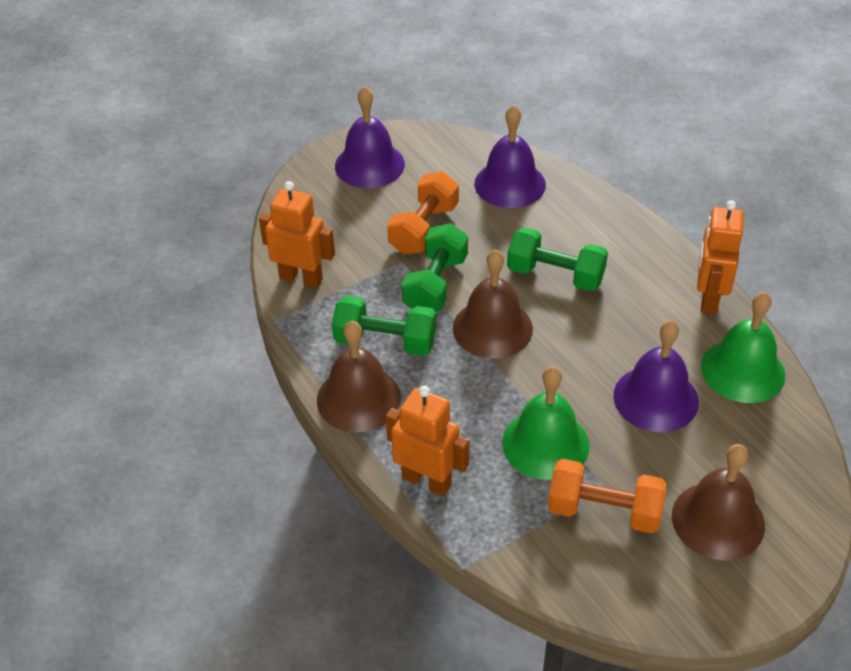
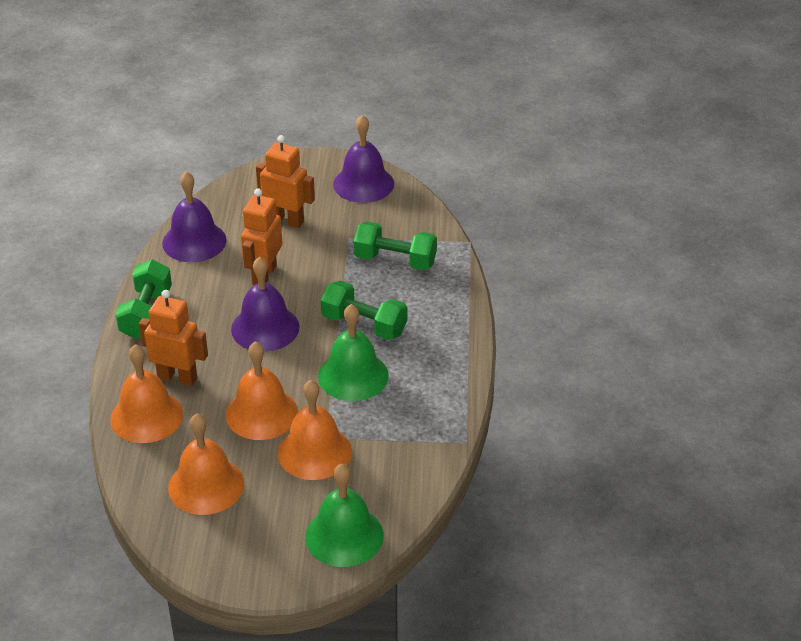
brown bell: 3 -> 0
orange bell: 0 -> 4
orange dumbbell: 2 -> 0

